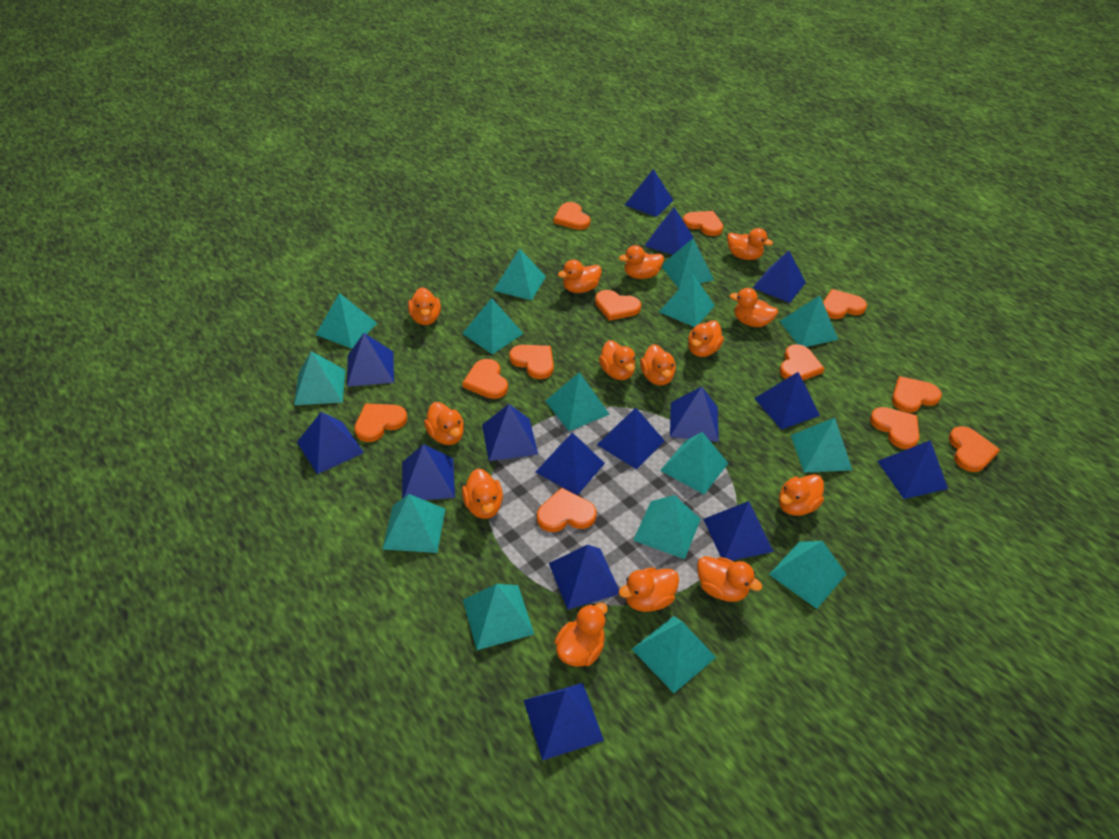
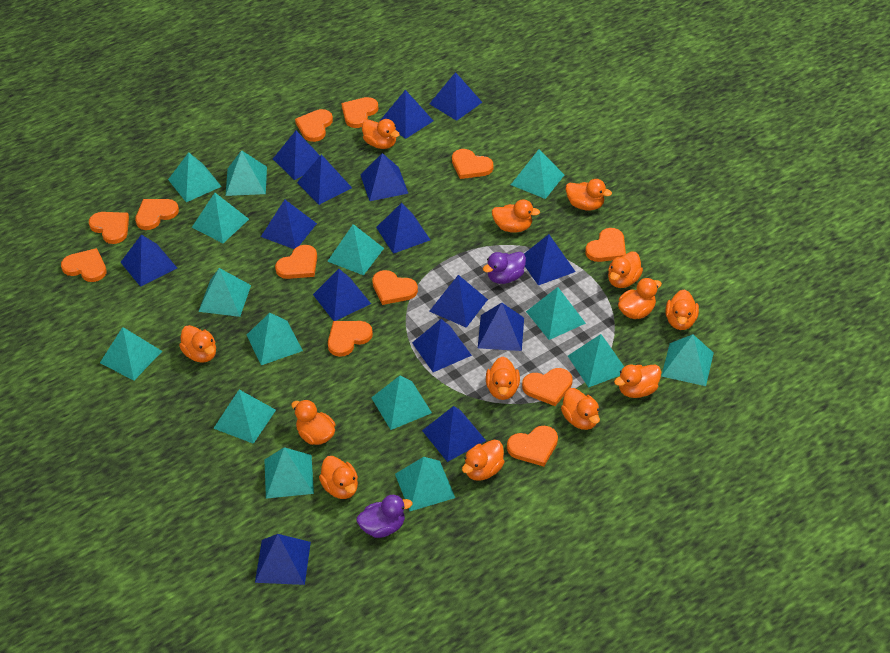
orange duck: 14 -> 13
purple duck: 0 -> 2

